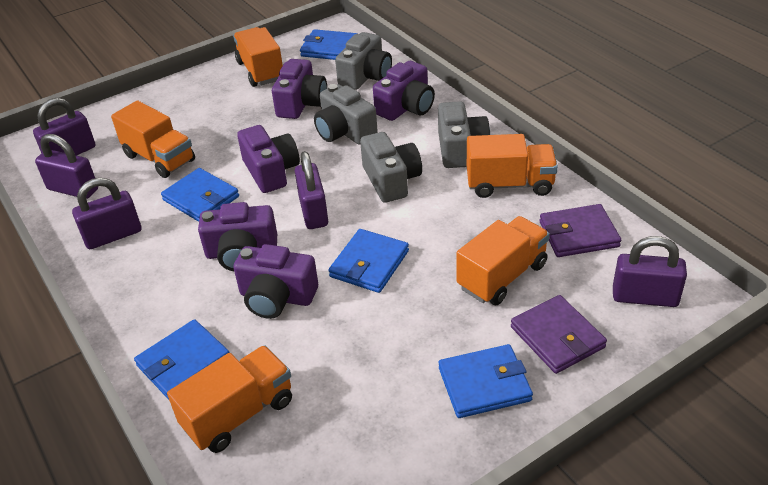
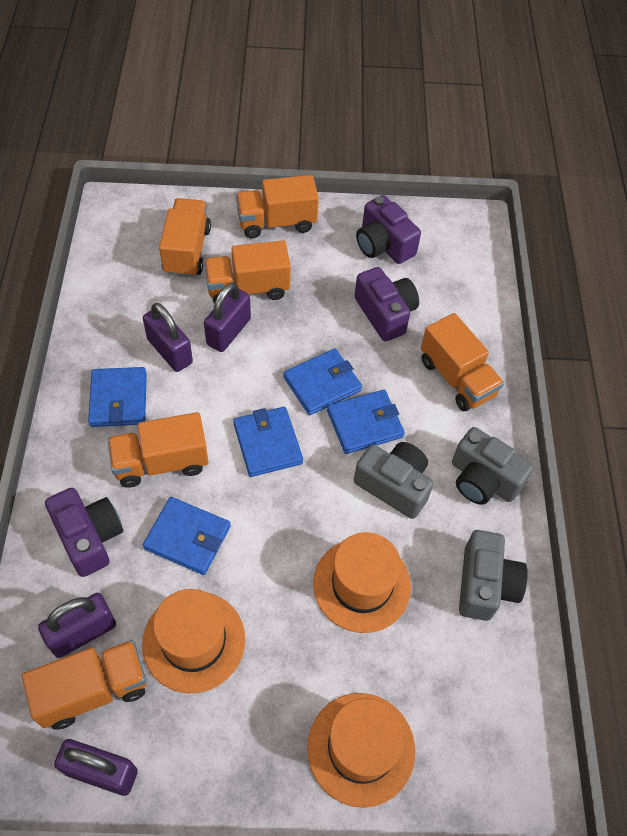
grey camera: 4 -> 3
orange hat: 0 -> 3
orange truck: 5 -> 6
purple camera: 5 -> 3
purple padlock: 5 -> 4
purple wallet: 2 -> 0

